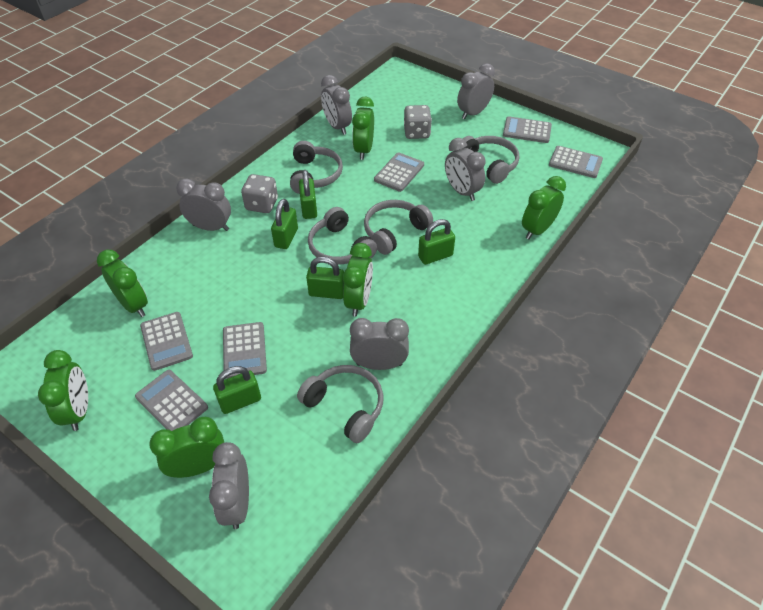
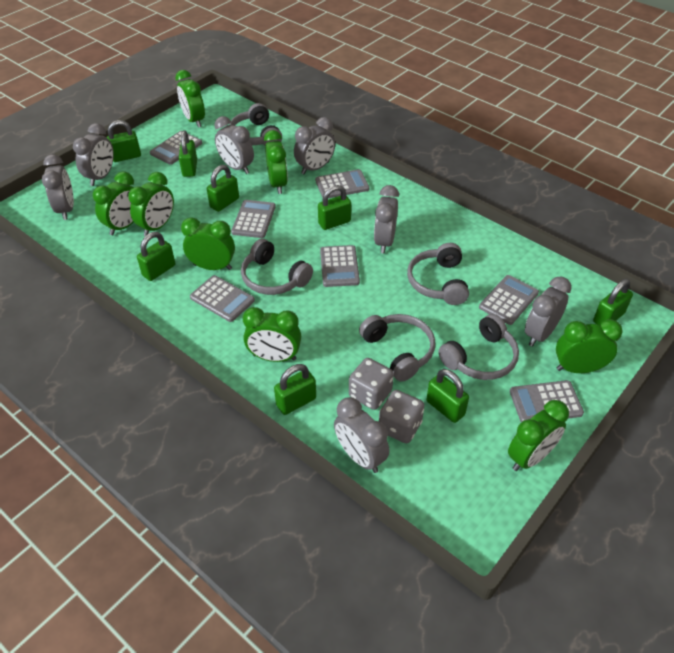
green clock: 6 -> 8
green padlock: 5 -> 8
grey calculator: 6 -> 7
grey clock: 6 -> 7

